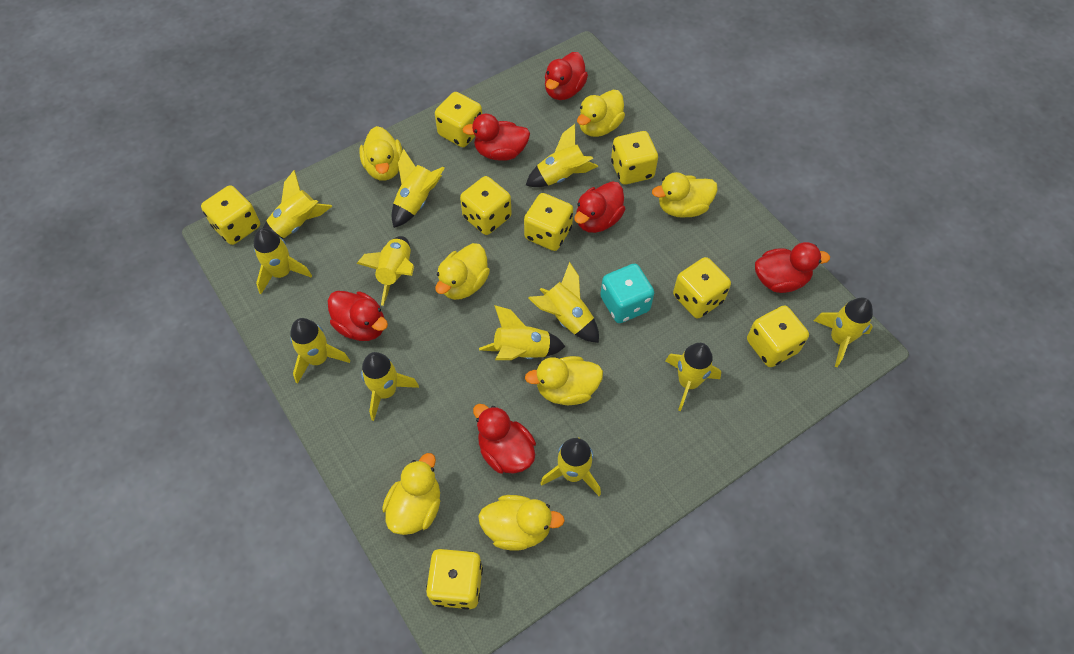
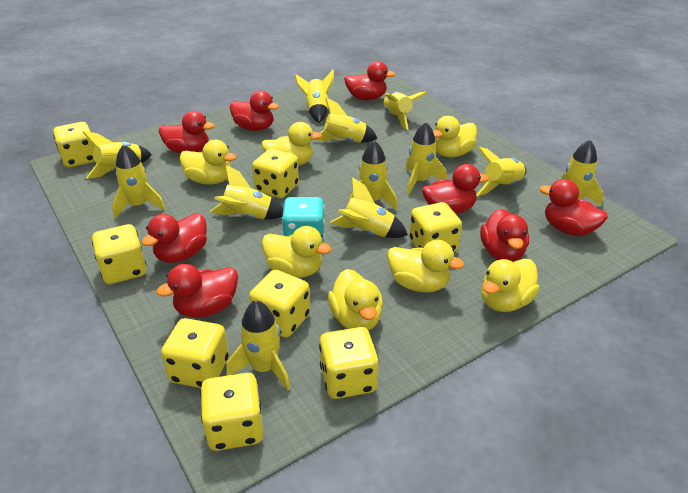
red duck: 6 -> 8

